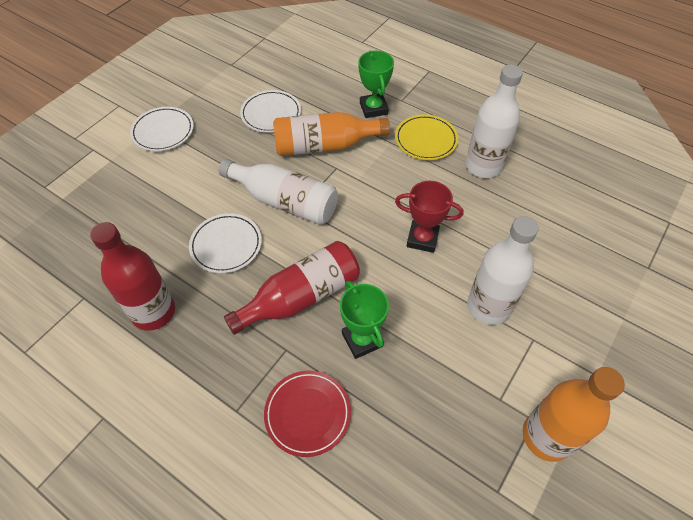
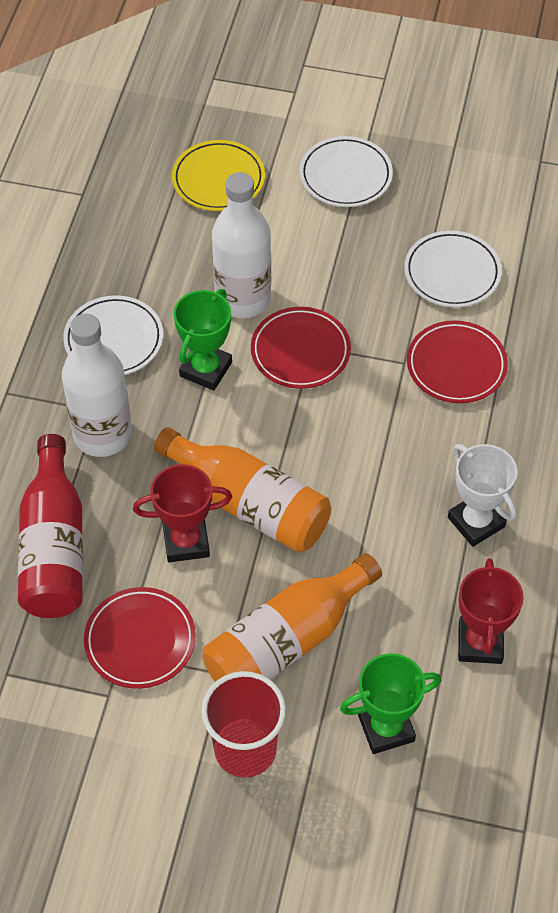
red bottle: 2 -> 1
red cup: 0 -> 1
red plate: 1 -> 3
red trophy: 1 -> 2
white bottle: 3 -> 2
white trophy: 0 -> 1

